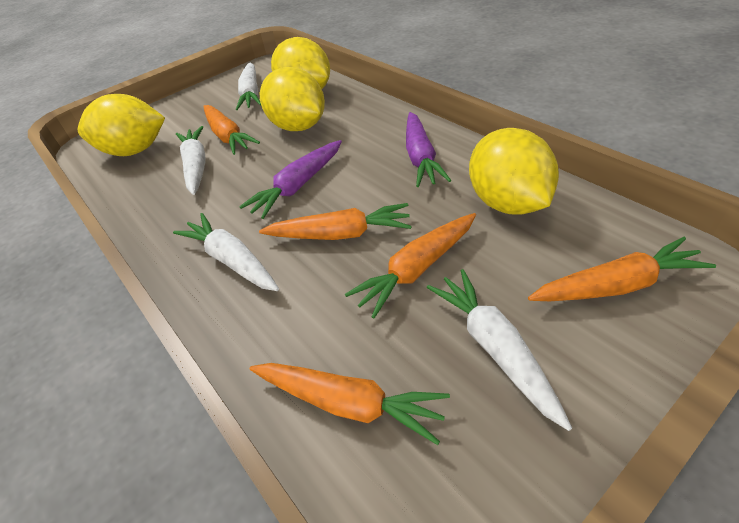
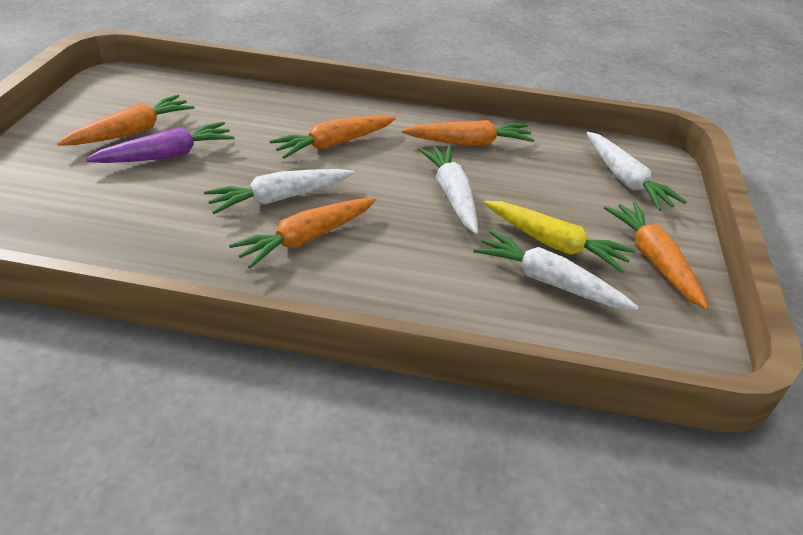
purple carrot: 2 -> 1
yellow carrot: 0 -> 1
yellow lemon: 4 -> 0

